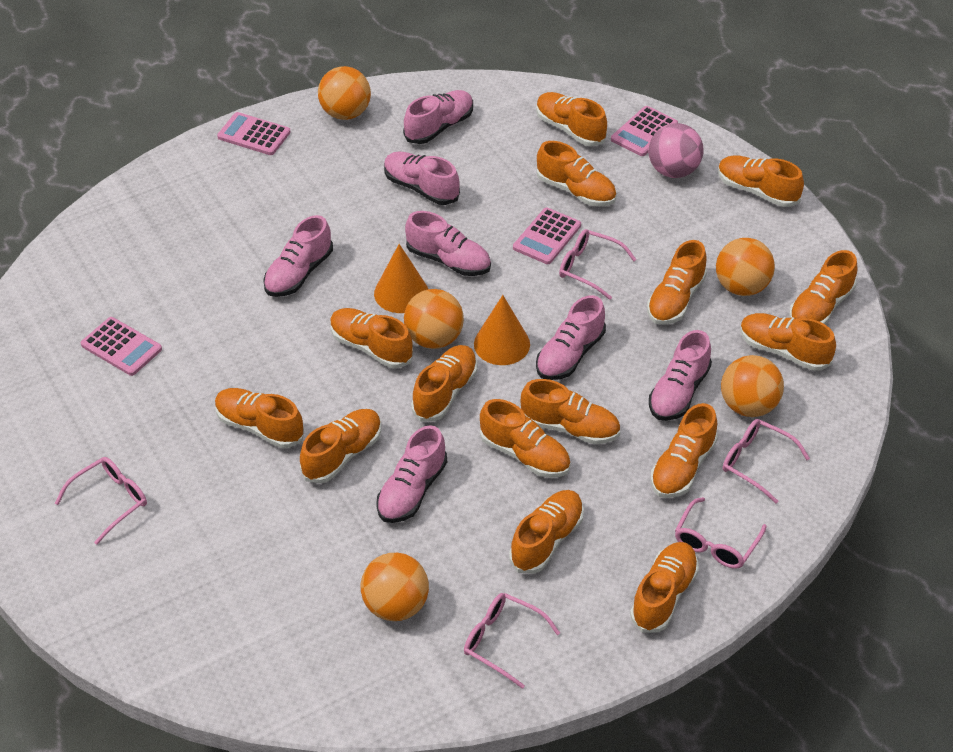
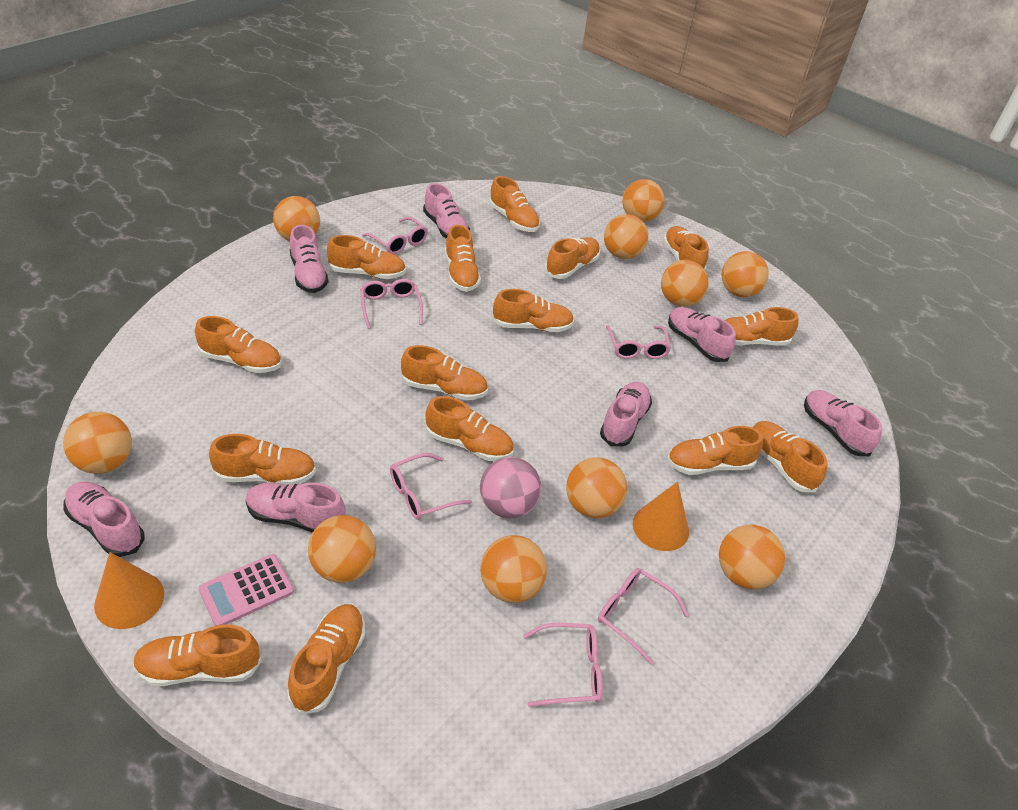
orange ball: 5 -> 10
pink calculator: 4 -> 1
pink glasses: 5 -> 6

